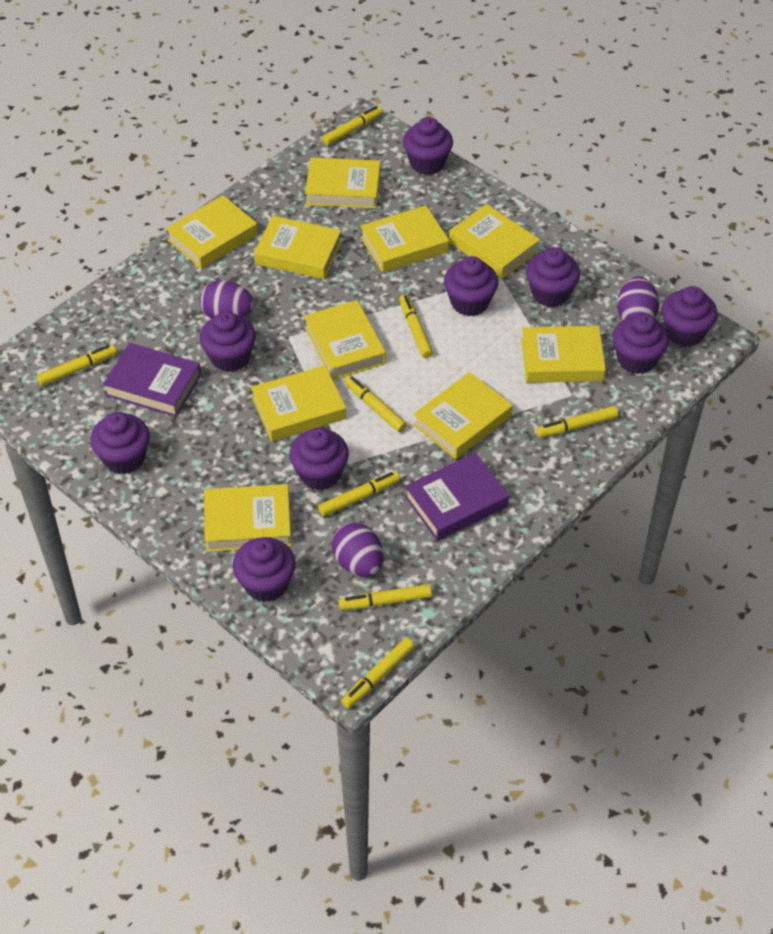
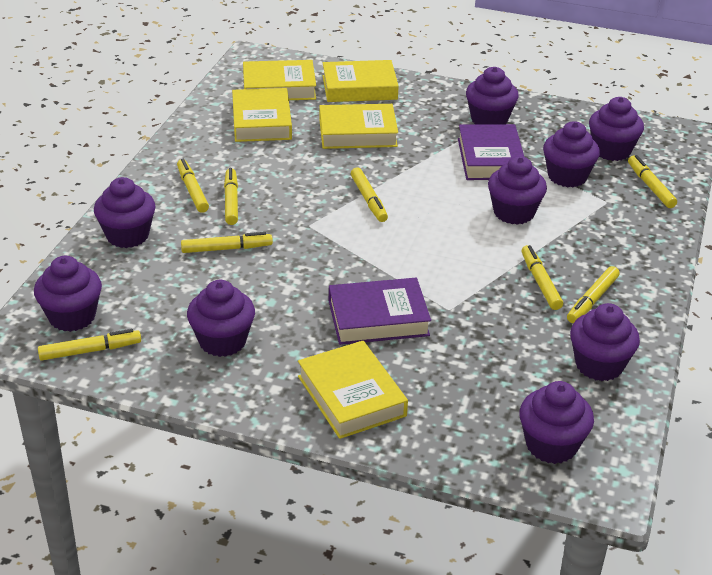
purple egg: 3 -> 0
yellow book: 10 -> 5

